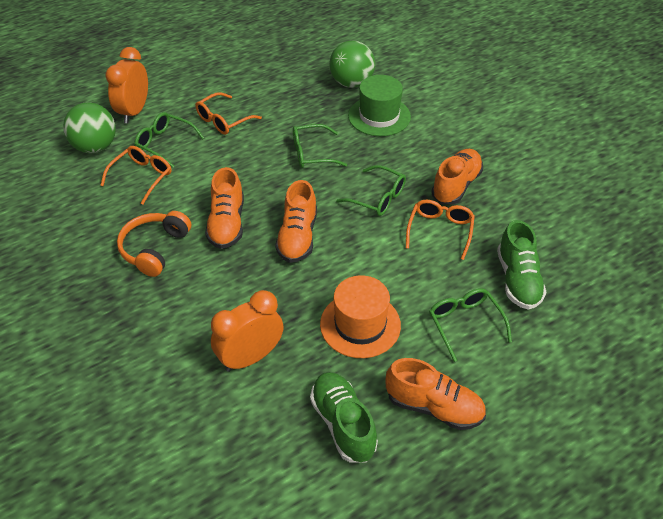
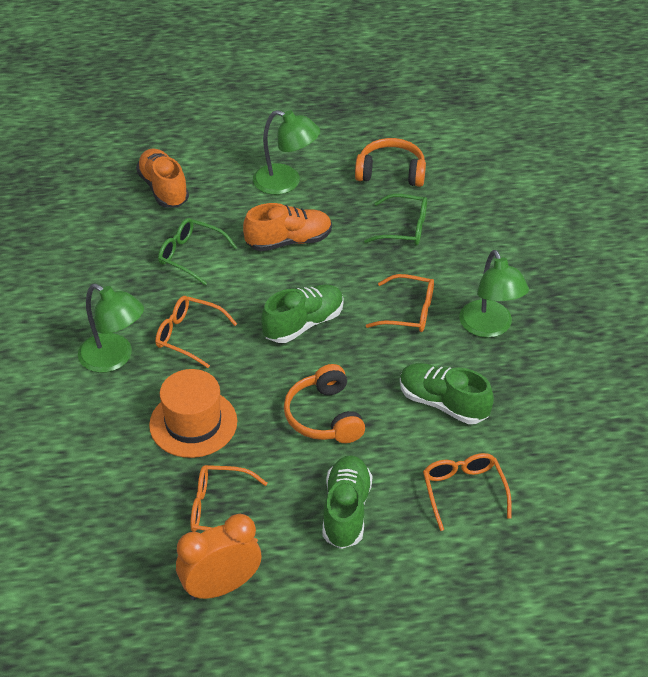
green ball: 2 -> 0
green glasses: 4 -> 2
green hat: 1 -> 0
green lamp: 0 -> 3
green shoe: 2 -> 3
orange clock: 2 -> 1
orange glasses: 3 -> 4
orange headphones: 1 -> 2
orange shoe: 4 -> 2

